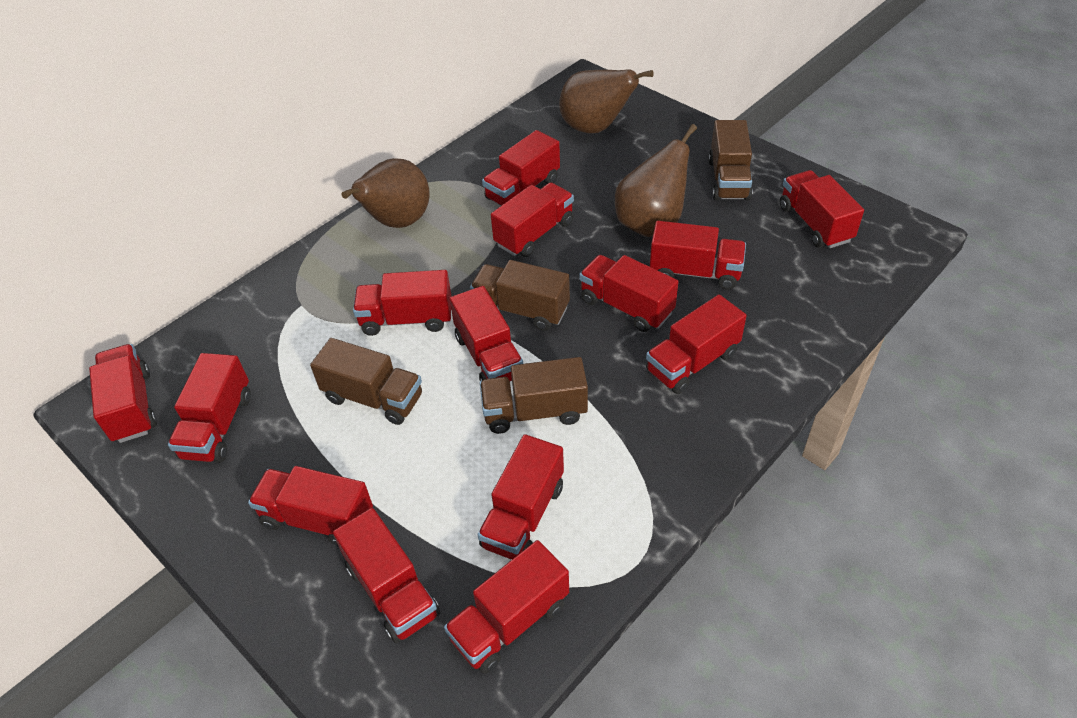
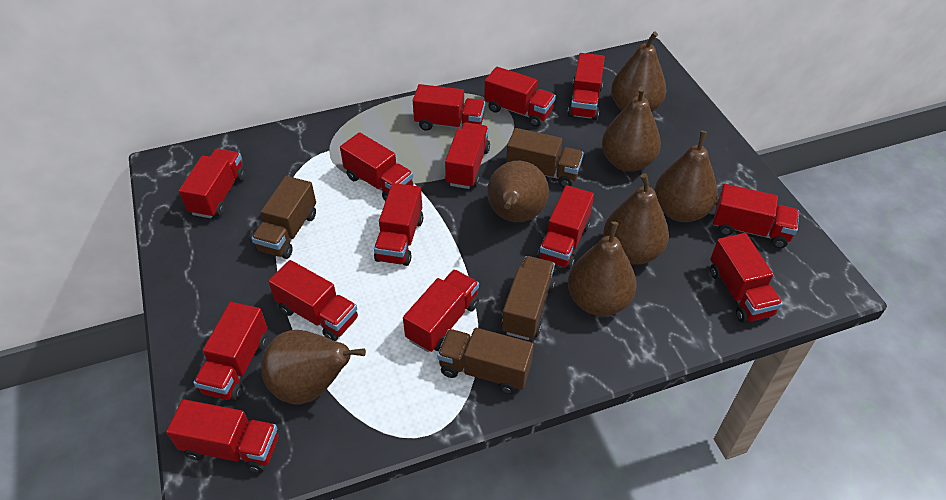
brown pear: 3 -> 7

